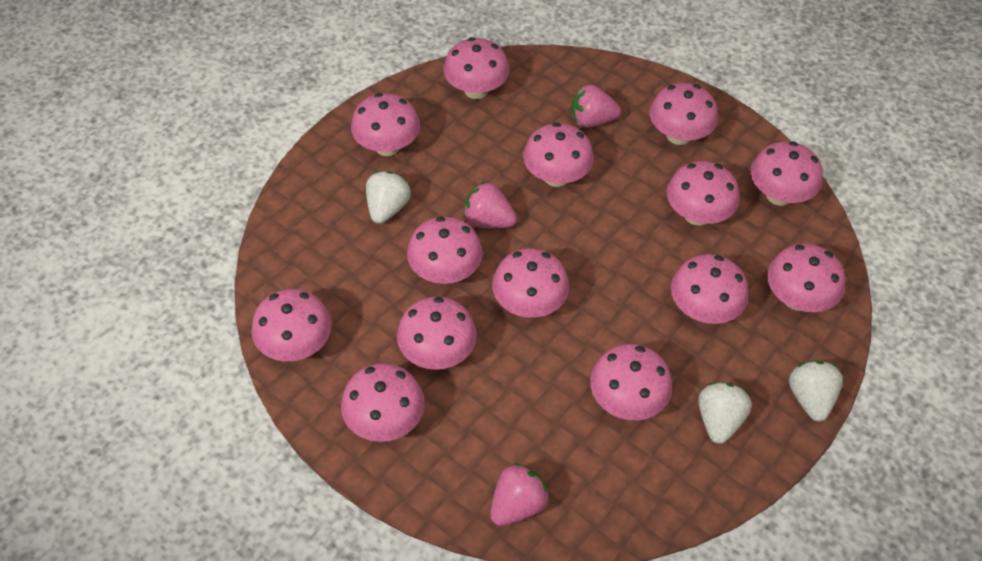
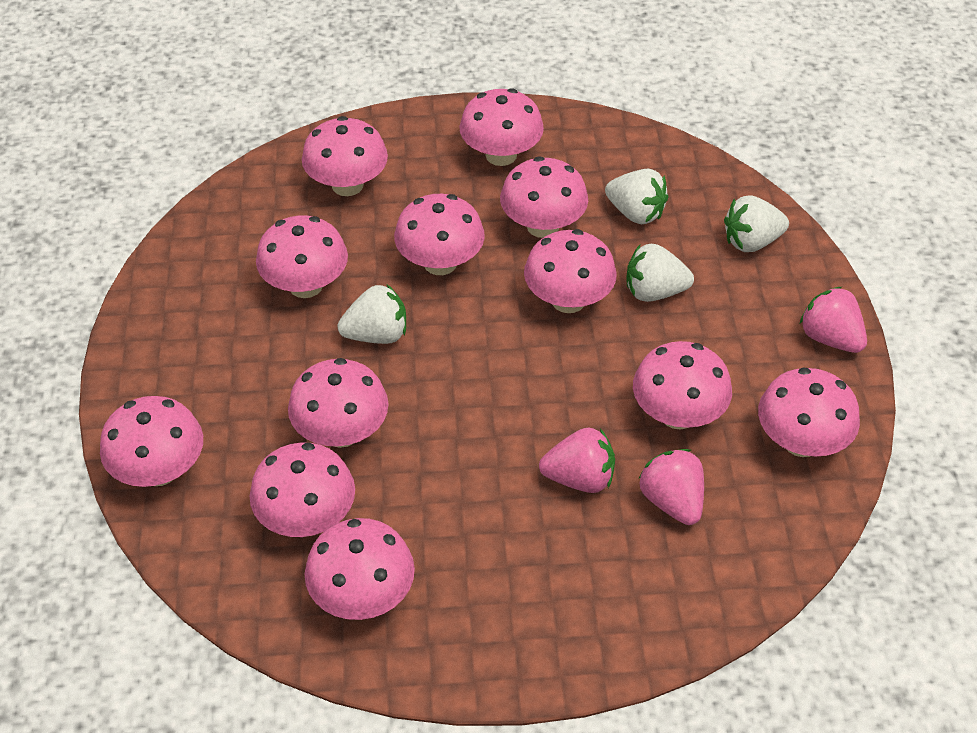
pink mushroom: 14 -> 12
white strawberry: 3 -> 4

